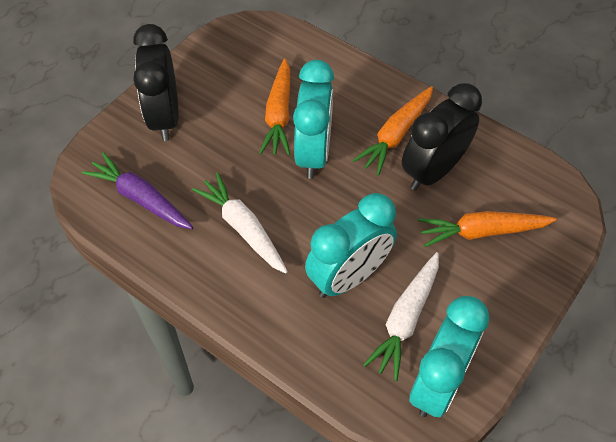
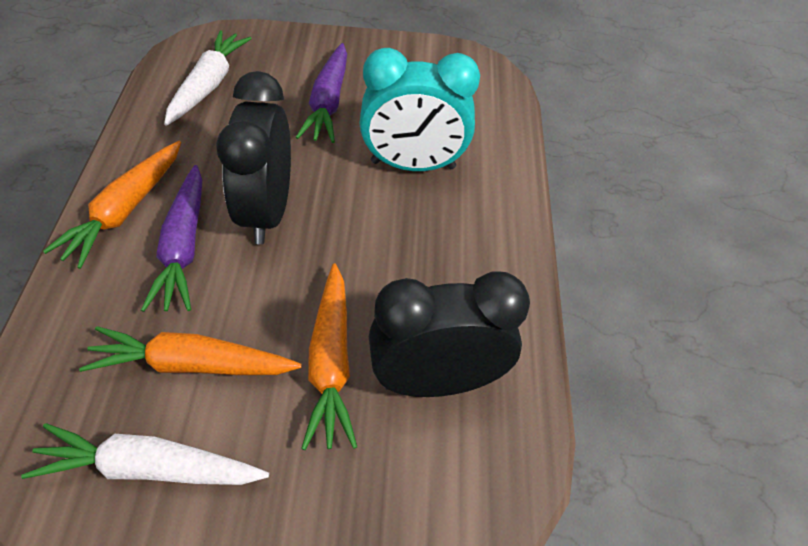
purple carrot: 1 -> 2
turquoise clock: 3 -> 1

